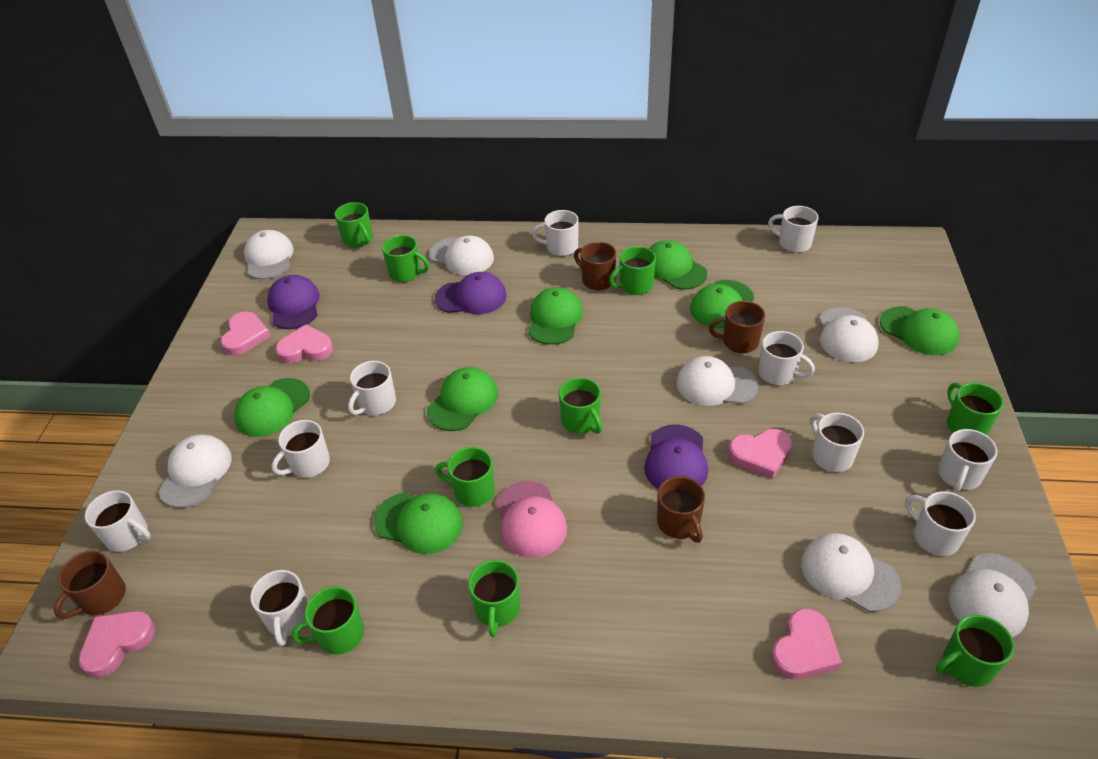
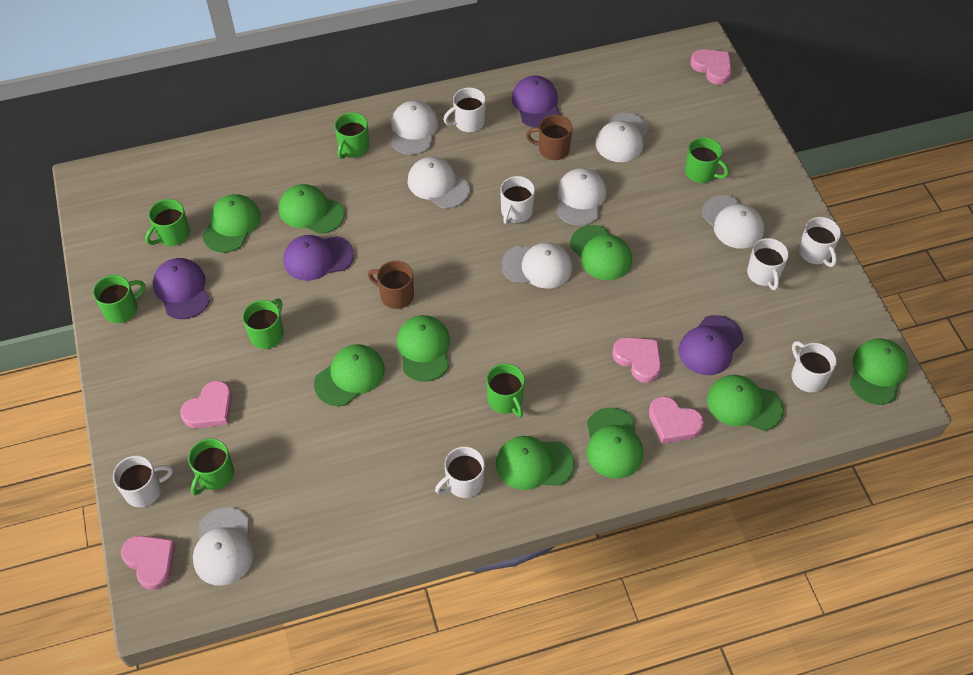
brown mug: 4 -> 2
green cap: 7 -> 9
green mug: 9 -> 7
pink cap: 1 -> 0
purple cap: 3 -> 4
white mug: 10 -> 7

